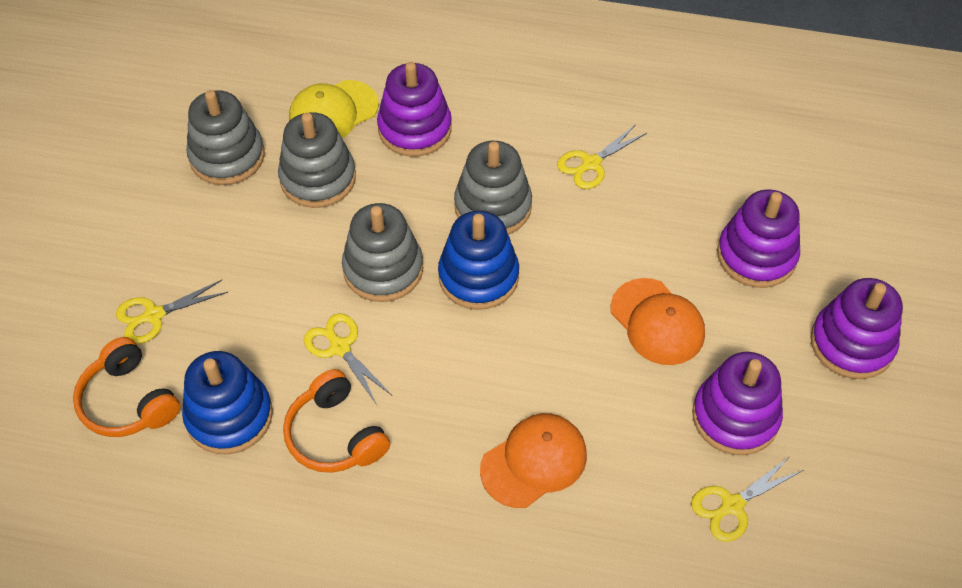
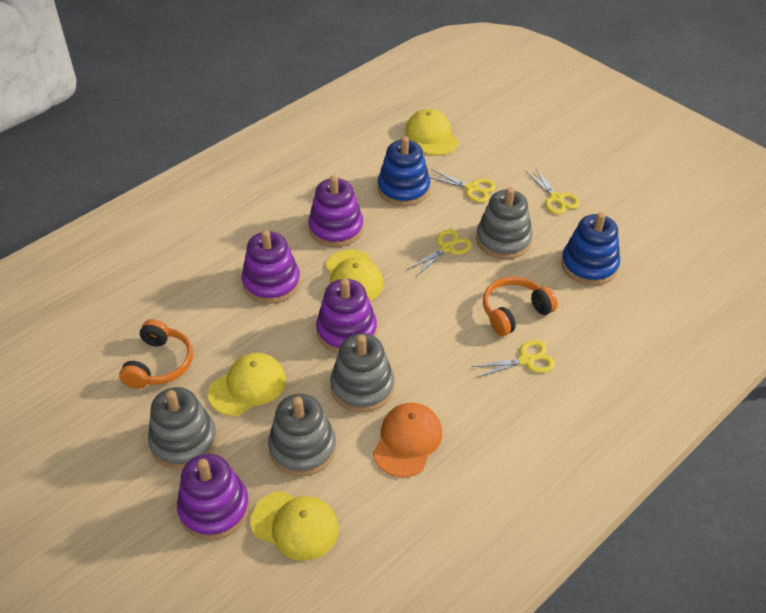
orange cap: 2 -> 1
yellow cap: 1 -> 4

